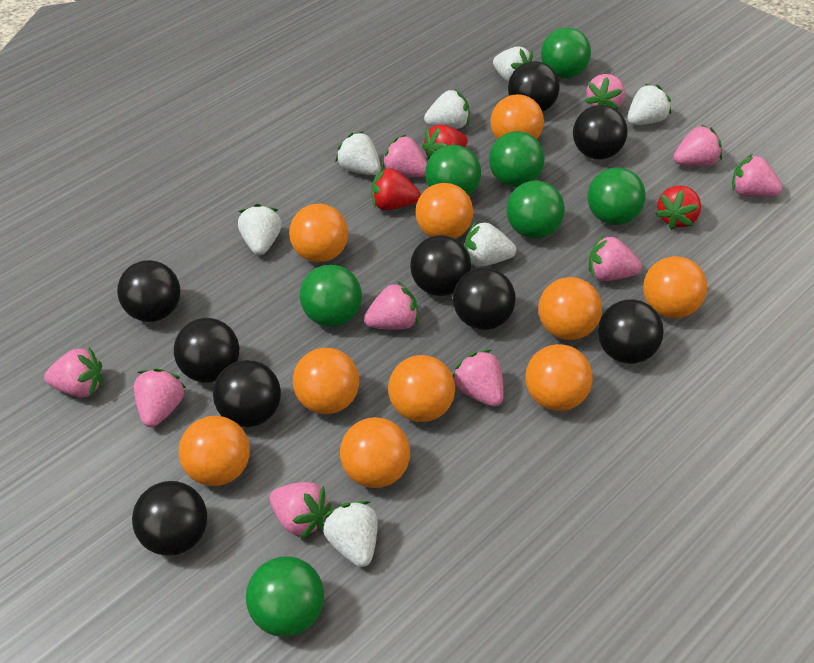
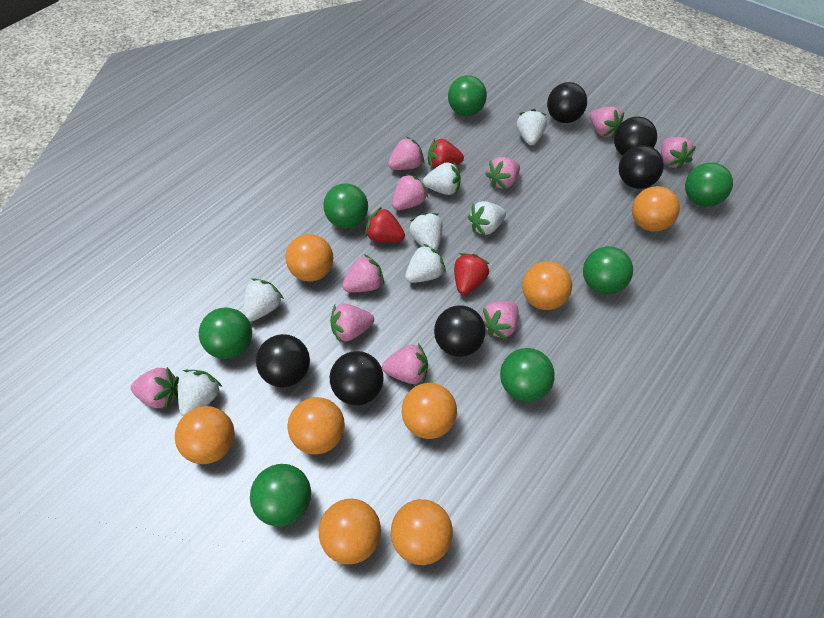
black ball: 9 -> 6
orange ball: 10 -> 8

